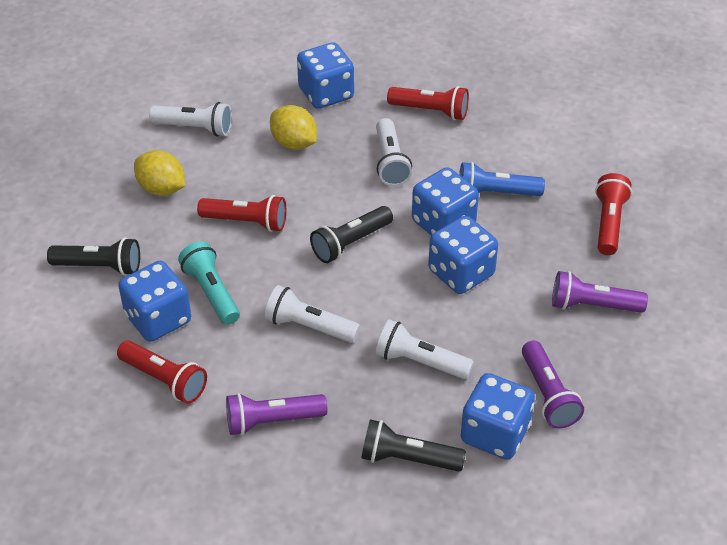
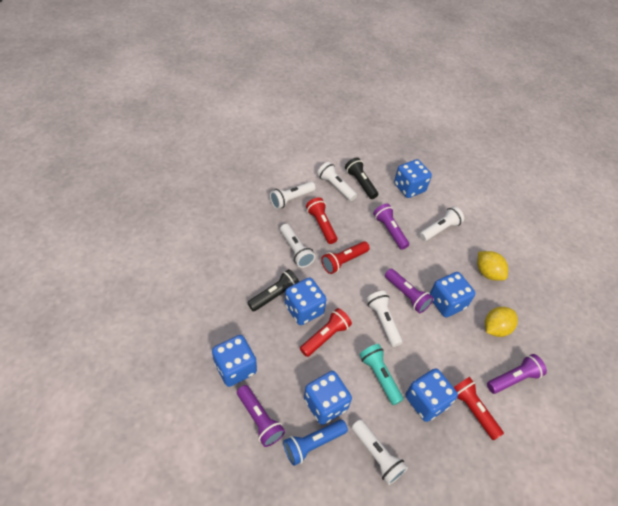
black flashlight: 3 -> 2
blue dice: 5 -> 6
purple flashlight: 3 -> 4
white flashlight: 4 -> 6

